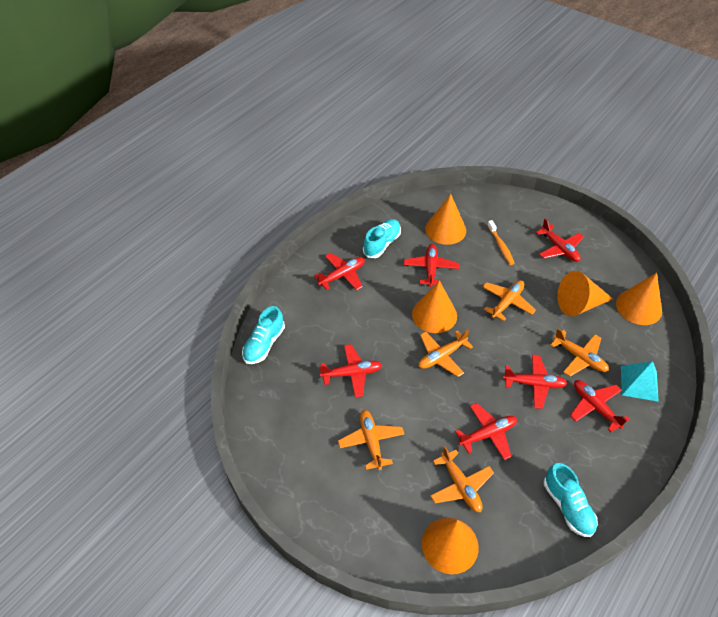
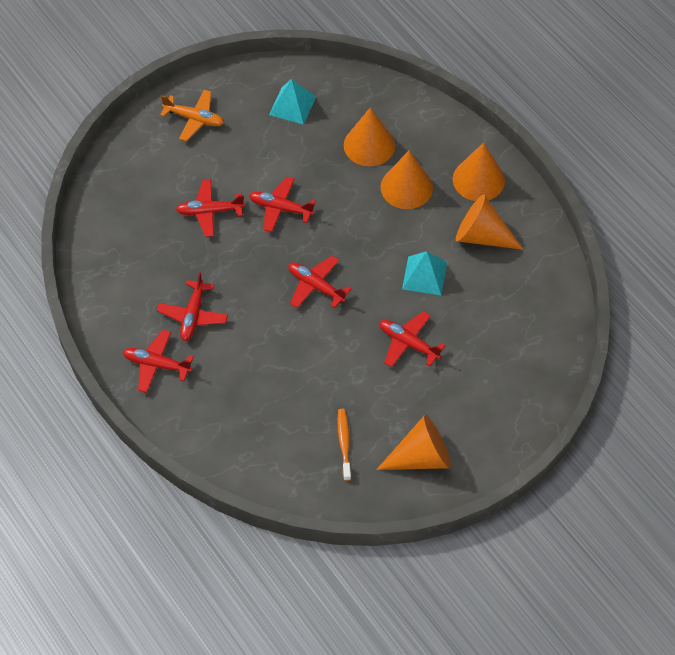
orange plane: 5 -> 1
red plane: 7 -> 6
turquoise pyramid: 1 -> 2
turquoise shoe: 3 -> 0

